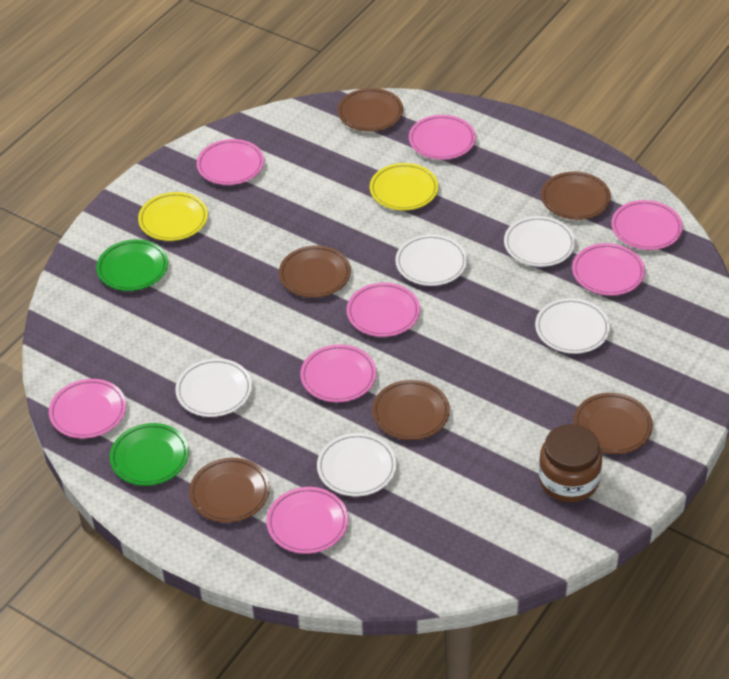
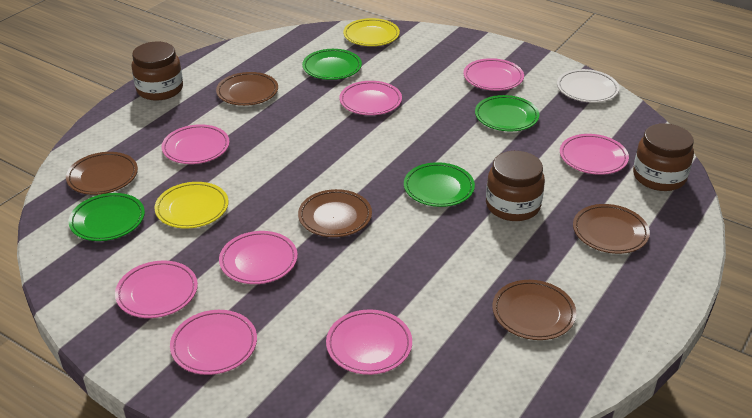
brown jar: 1 -> 3
brown plate: 6 -> 5
green plate: 2 -> 4
white plate: 5 -> 1

